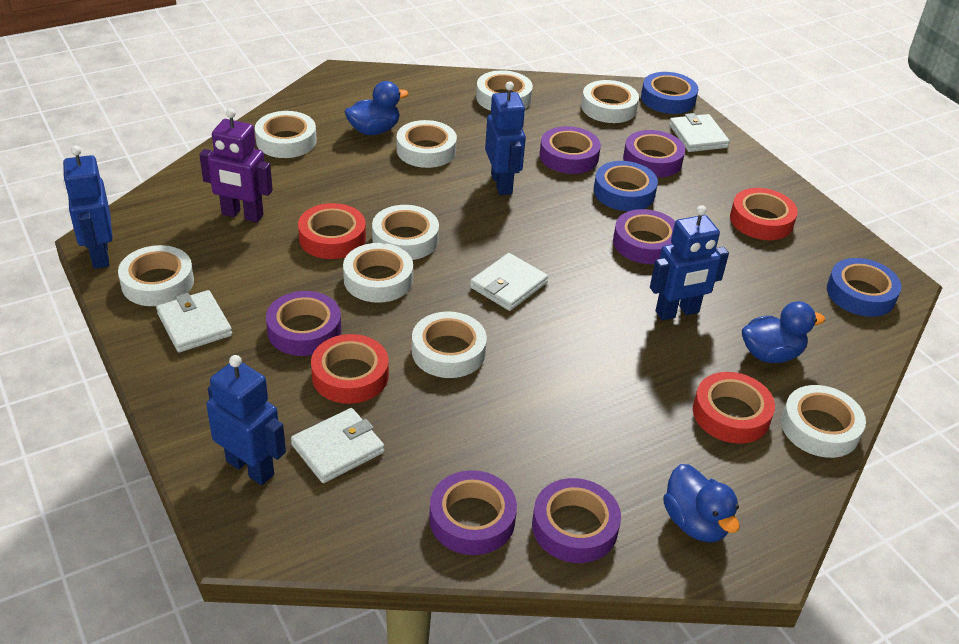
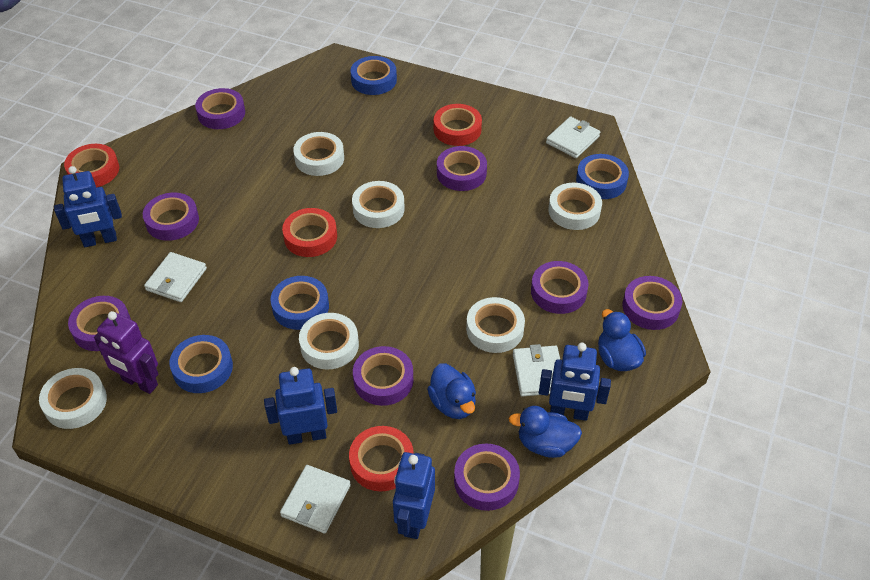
blue tape: 3 -> 4
purple tape: 6 -> 8
white tape: 9 -> 6

